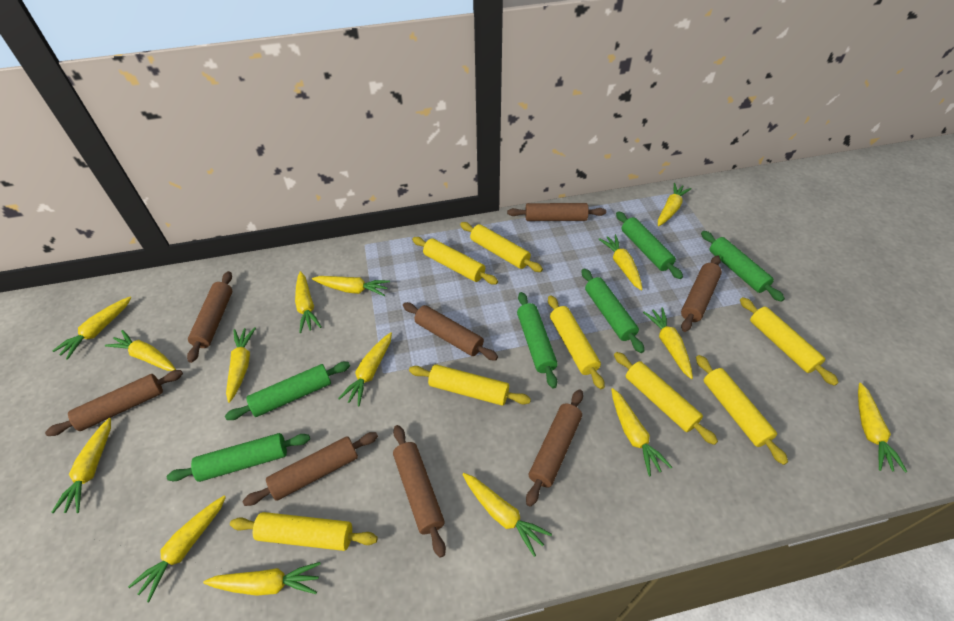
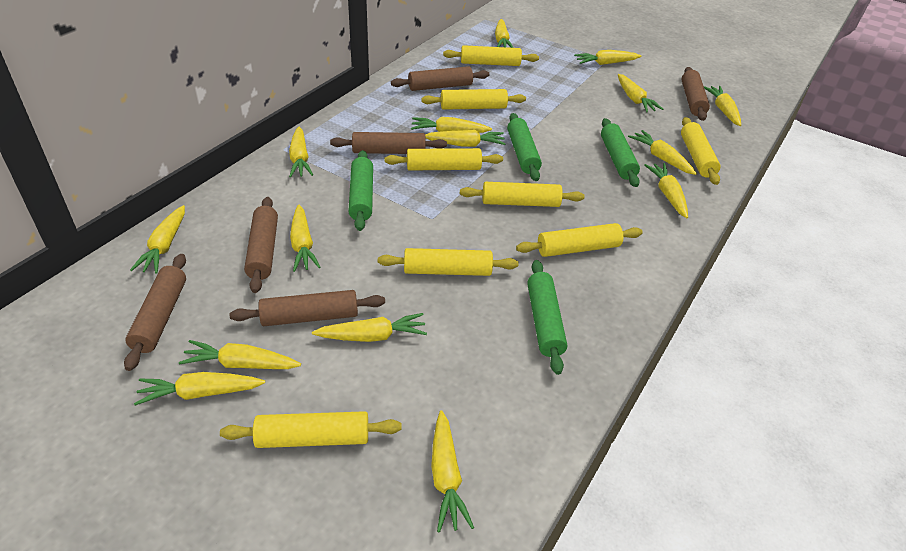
brown rolling pin: 8 -> 6
green rolling pin: 6 -> 4

